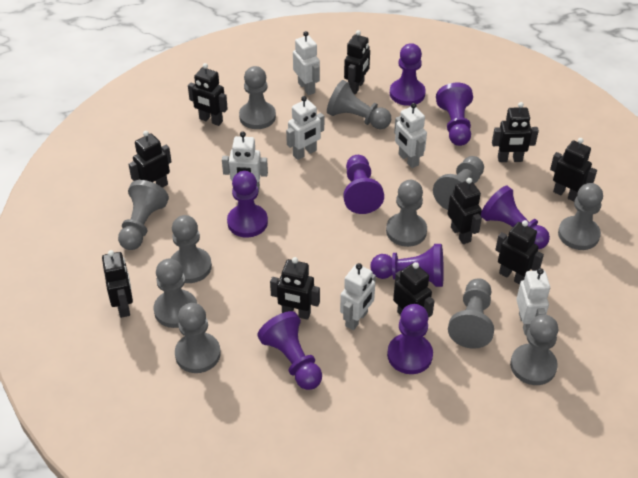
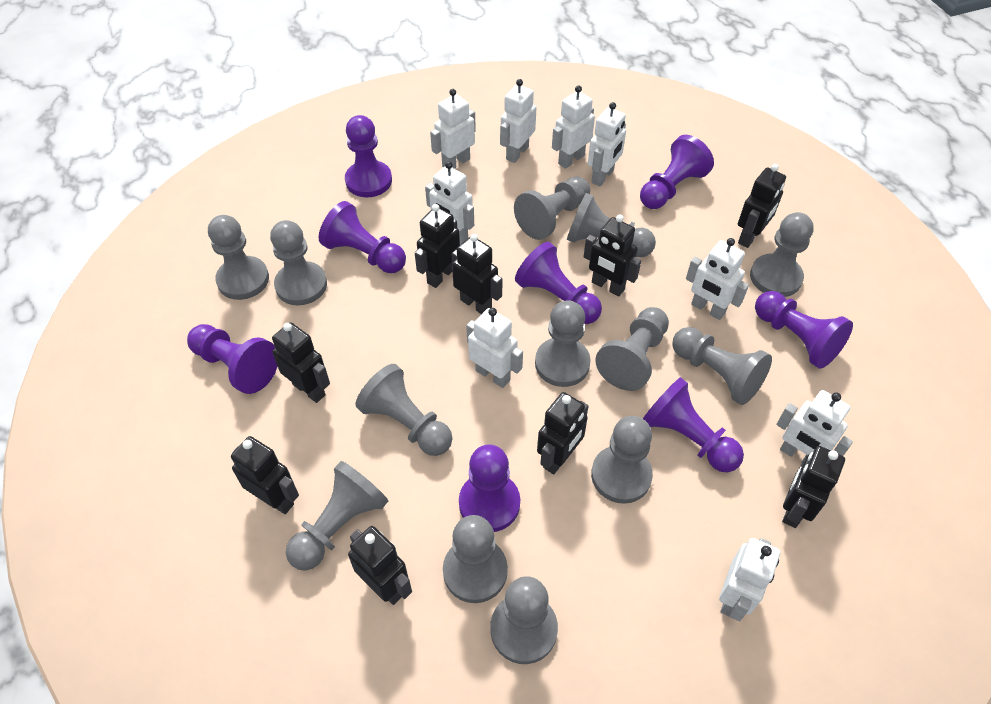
black robot: 10 -> 9
grey pawn: 11 -> 13
white robot: 6 -> 9

